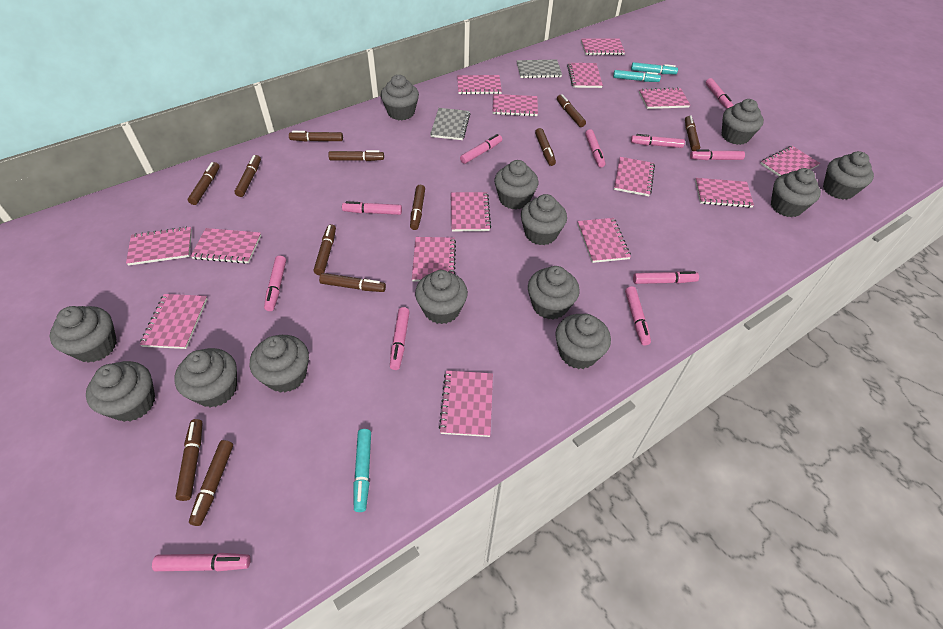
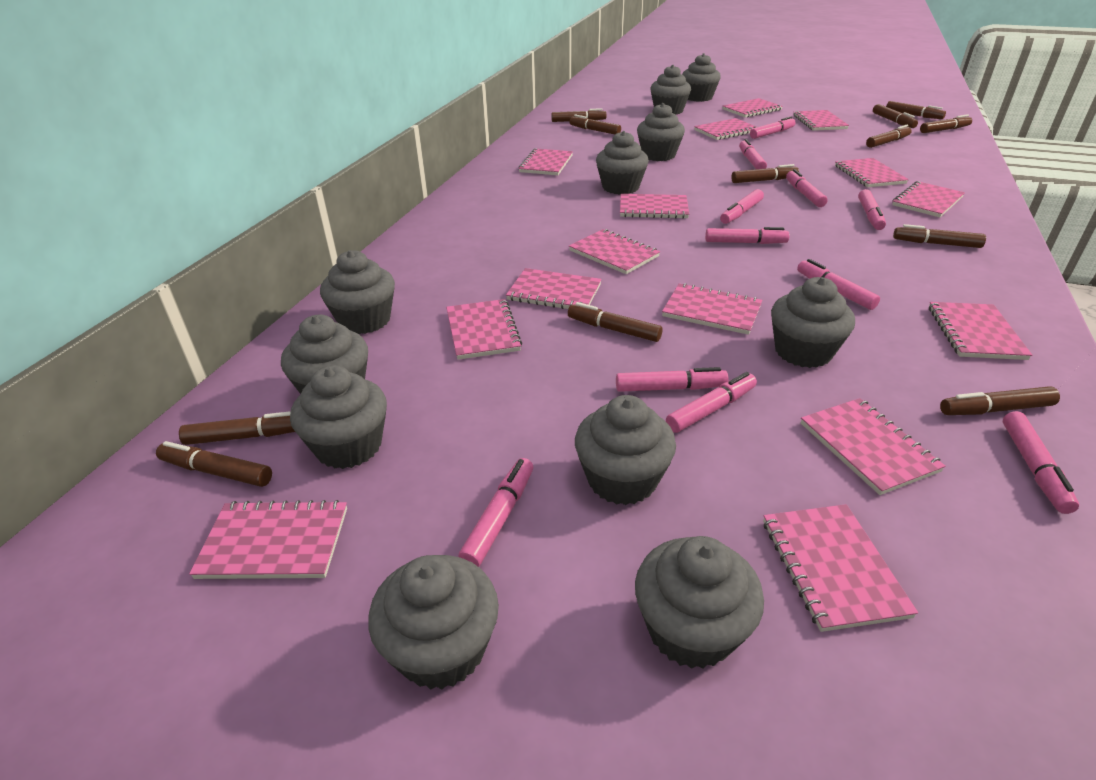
grey cupcake: 13 -> 11
grey notebook: 2 -> 0
turquoise marker: 3 -> 0

